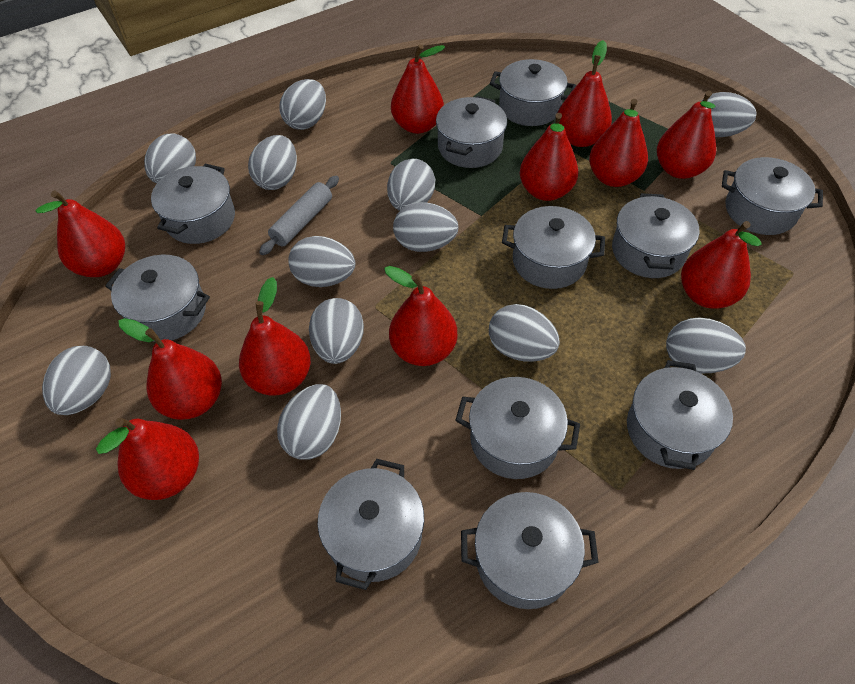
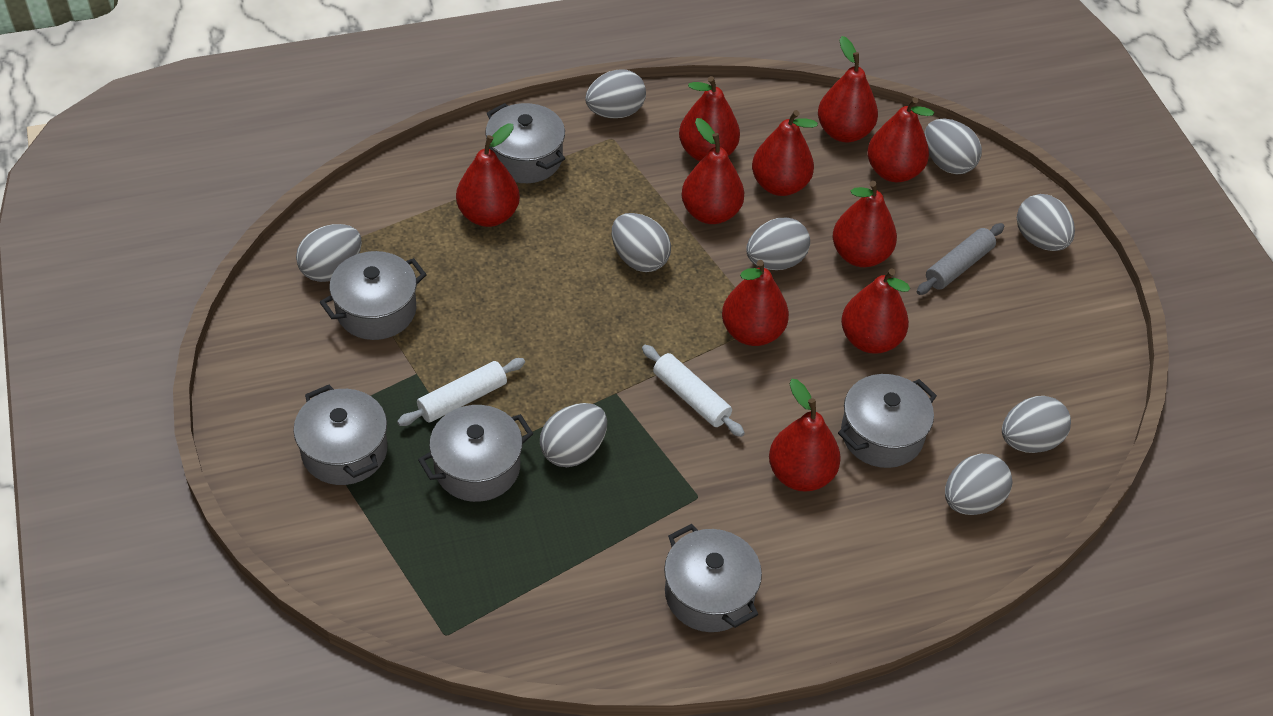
grey egg: 12 -> 9
grey pot: 11 -> 6
red pear: 11 -> 10
white rolling pin: 0 -> 2

